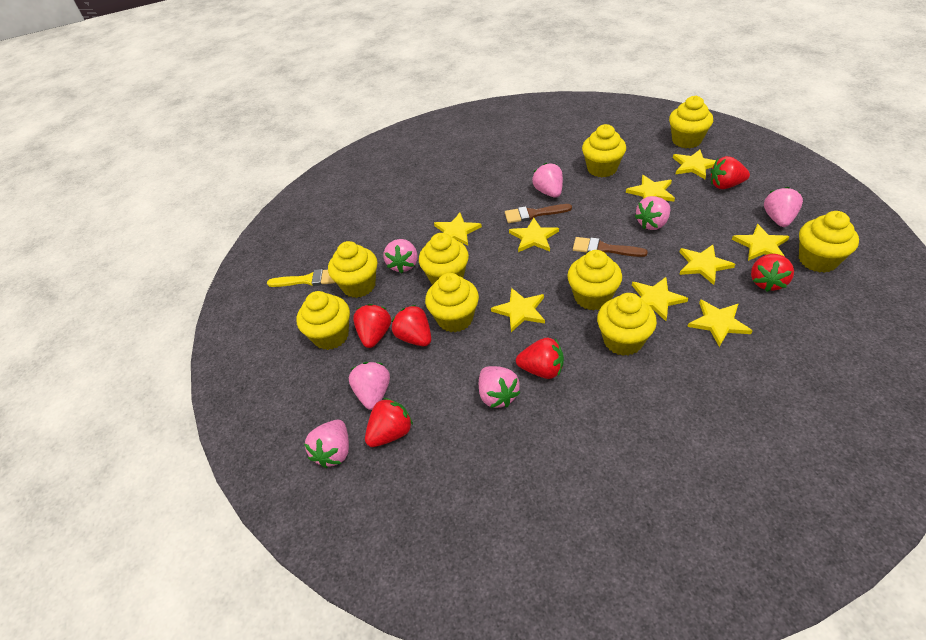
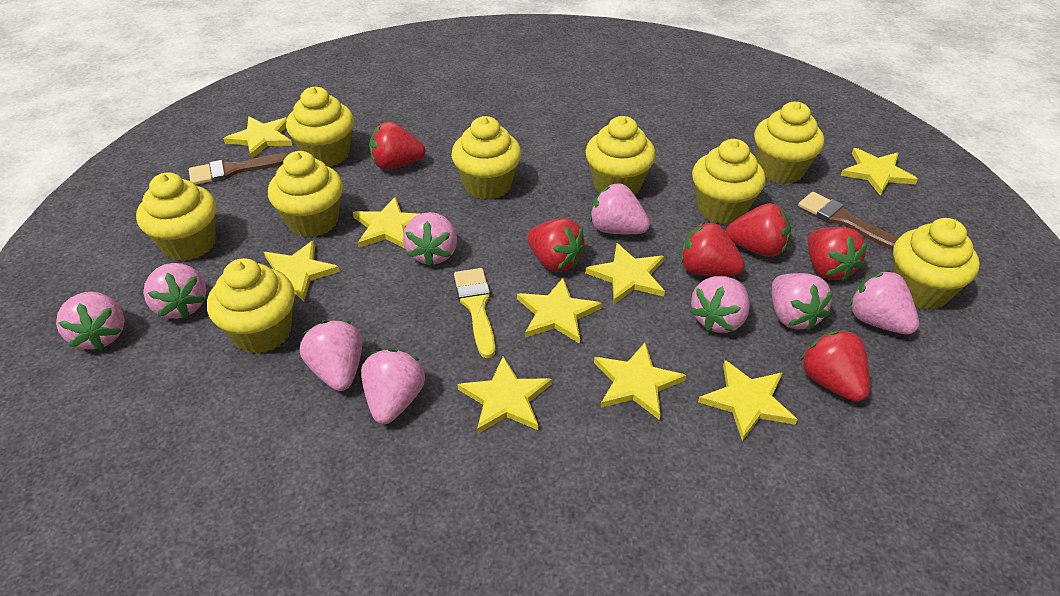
pink strawberry: 7 -> 9

